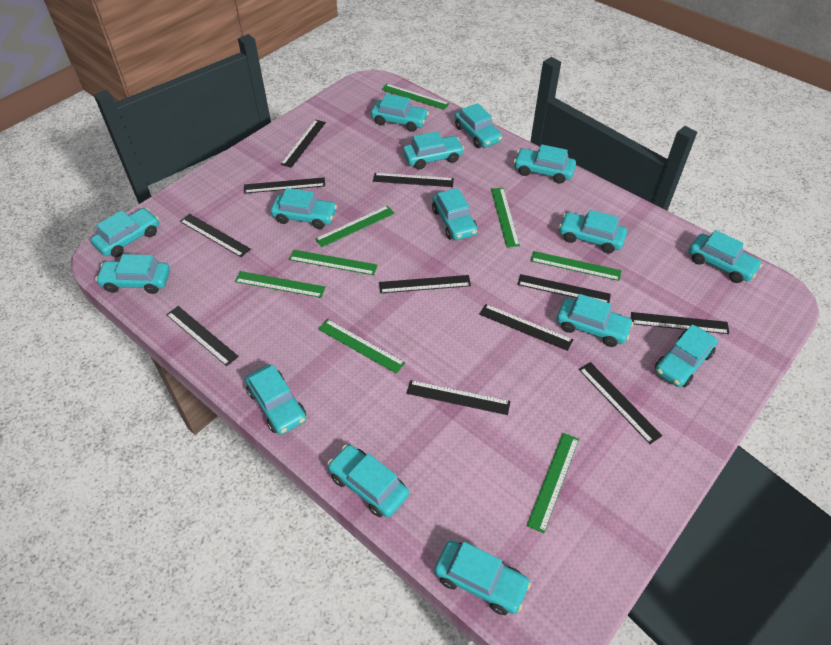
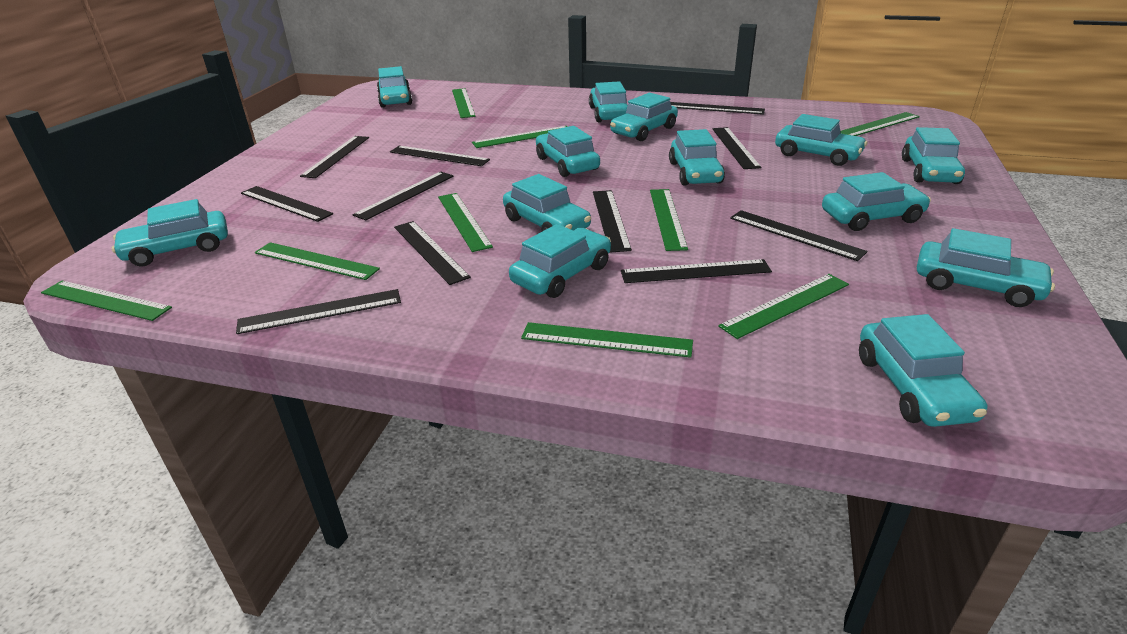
green ruler: 8 -> 9
turquoise car: 15 -> 13

